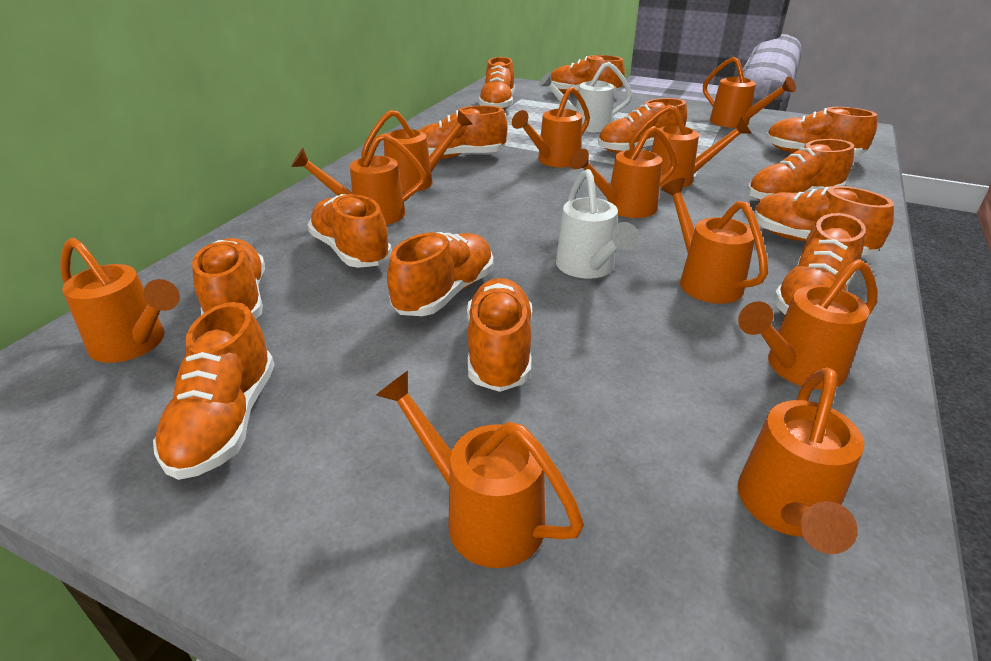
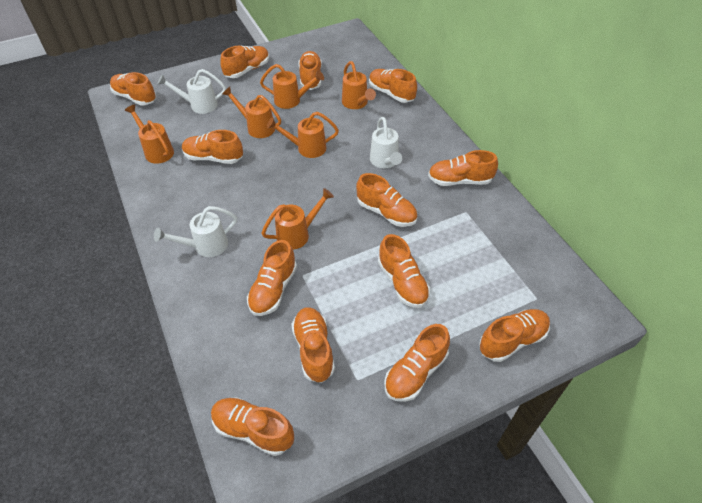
orange watering can: 11 -> 6
white watering can: 2 -> 3

